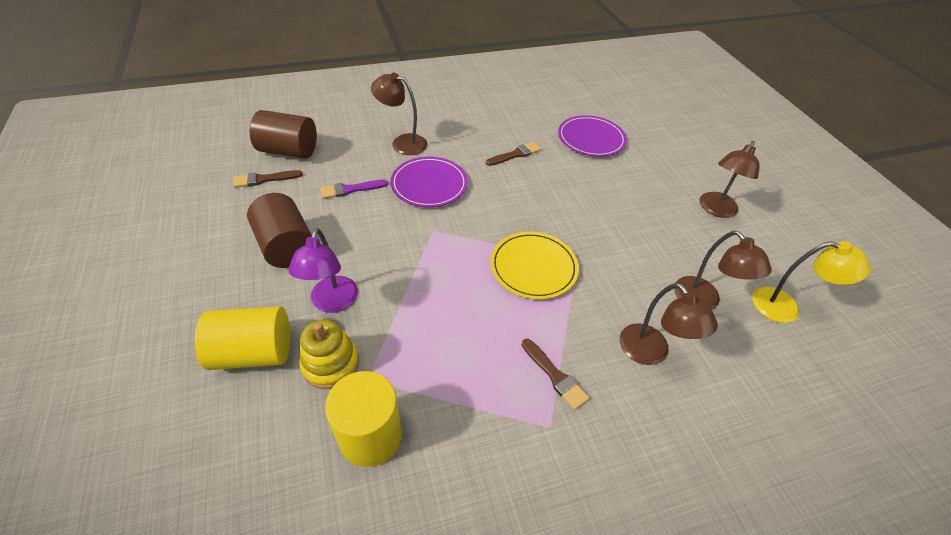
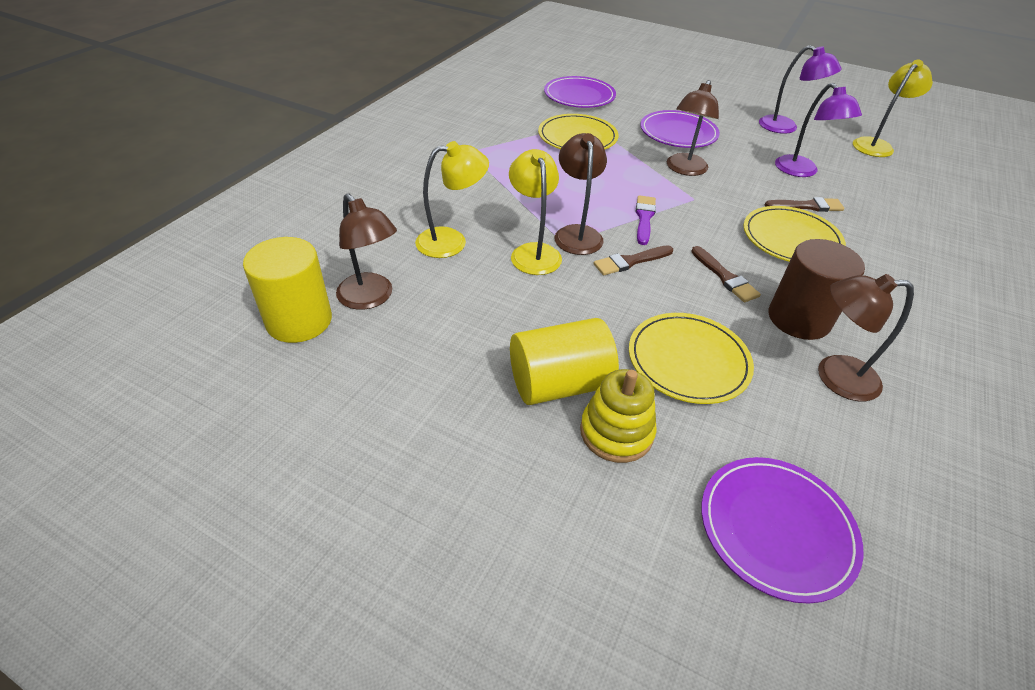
brown cylinder: 2 -> 1
purple lamp: 1 -> 2
purple plate: 2 -> 3
yellow lamp: 1 -> 3
yellow plate: 1 -> 3

